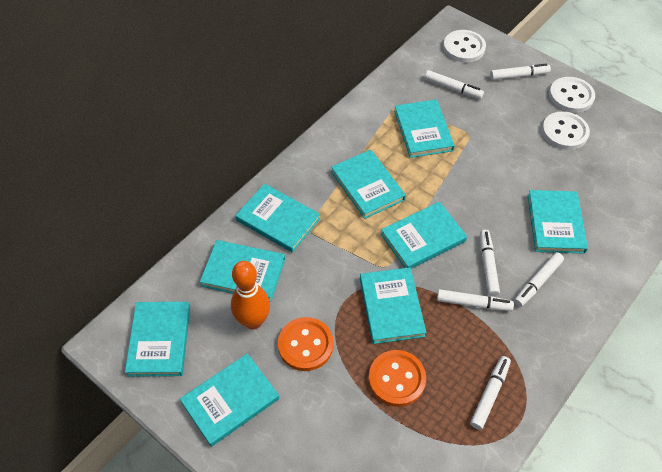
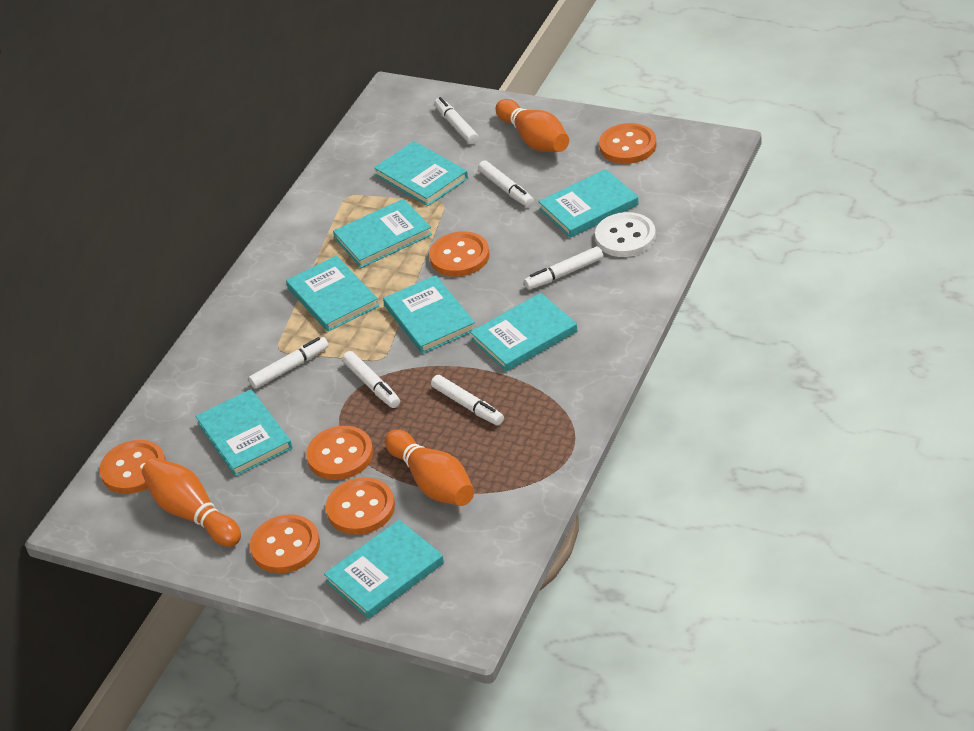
orange bowling pin: 1 -> 3
orange button: 2 -> 6
turquoise book: 9 -> 8
white button: 3 -> 1

